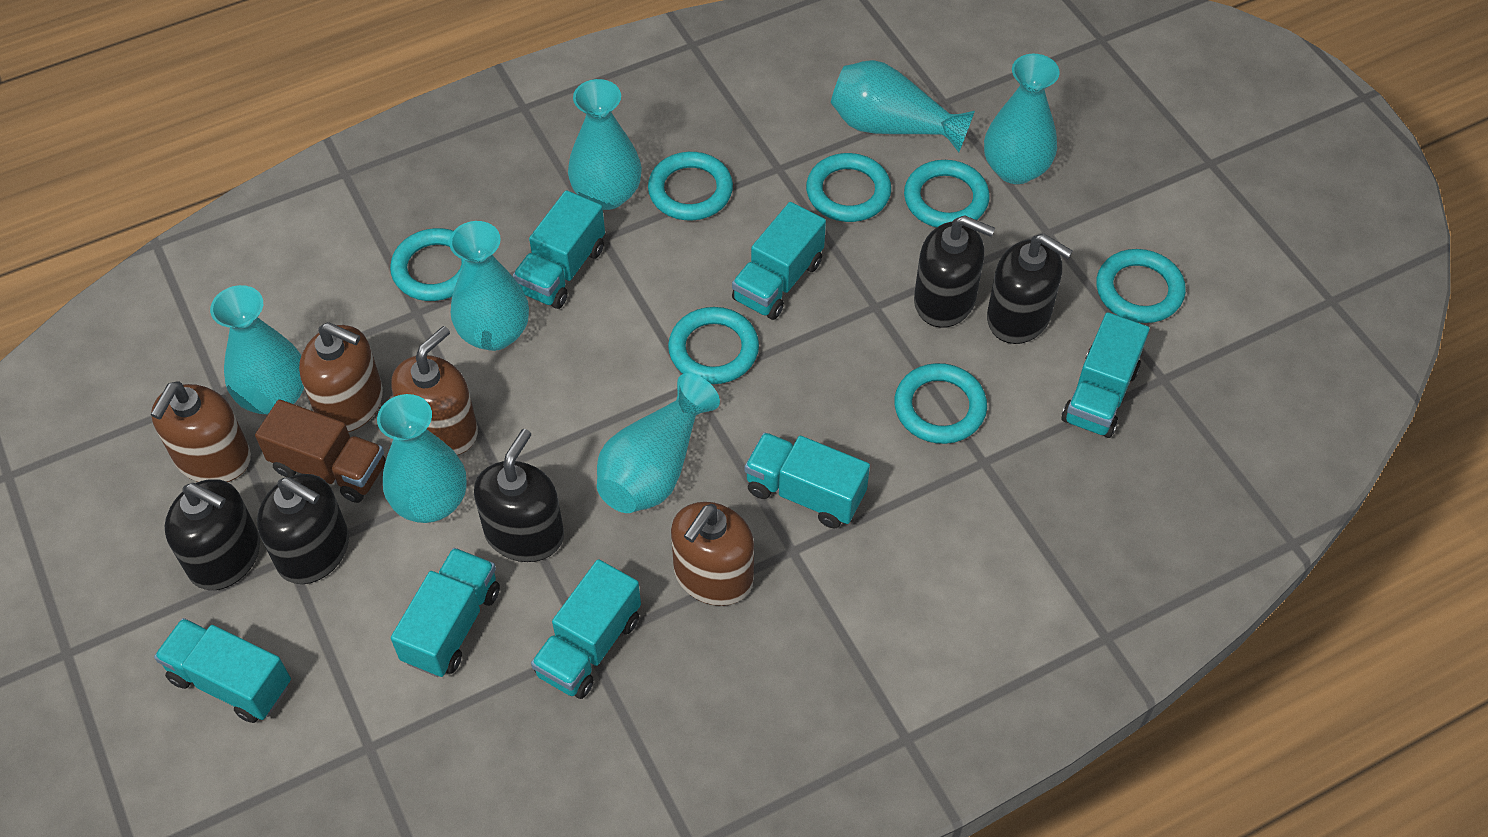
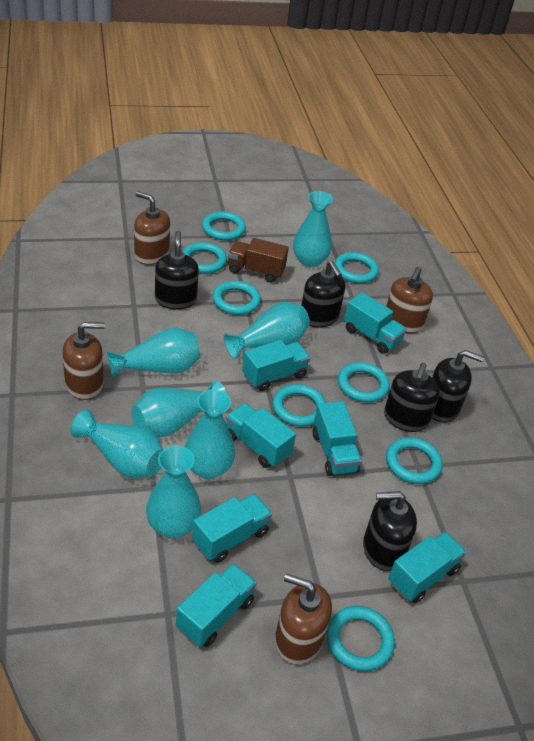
turquoise ring: 7 -> 8

